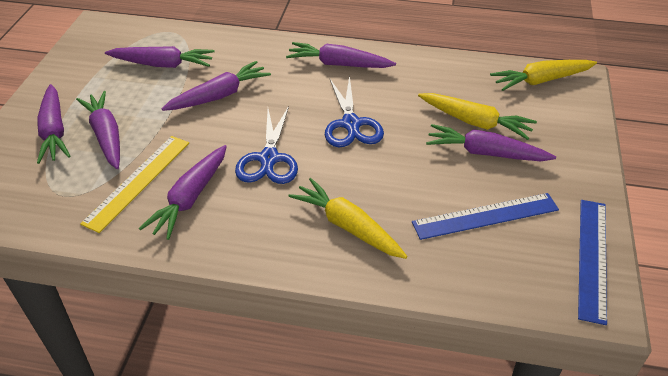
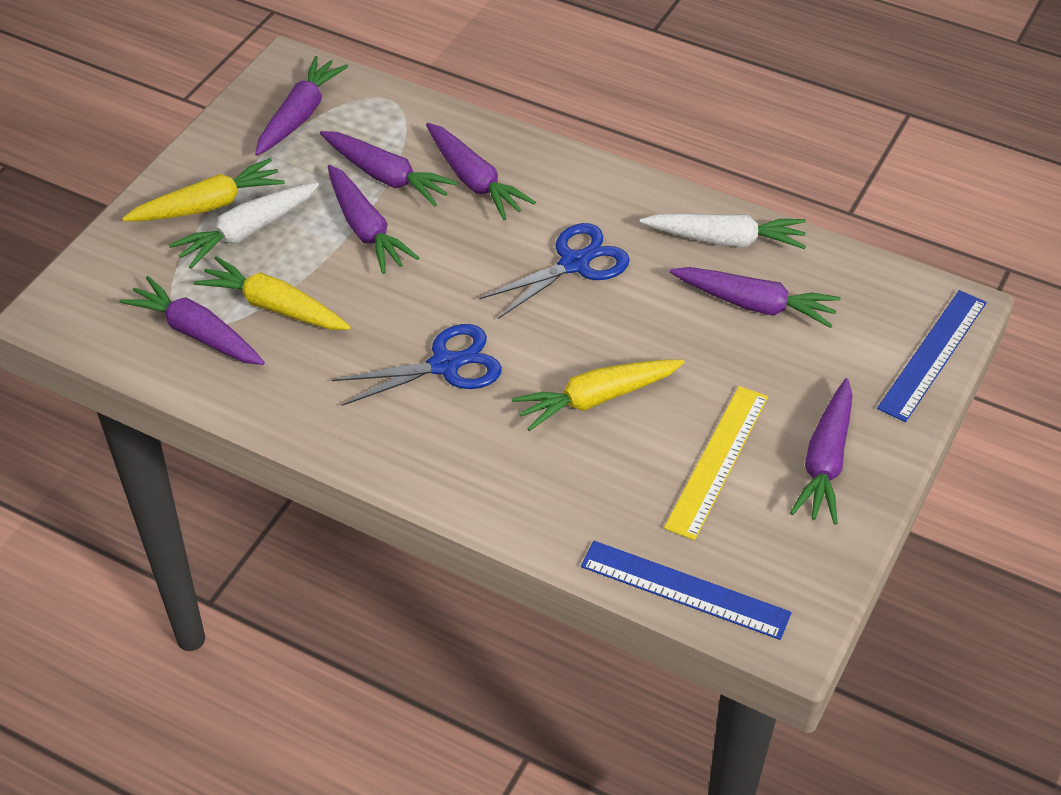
white carrot: 0 -> 2

